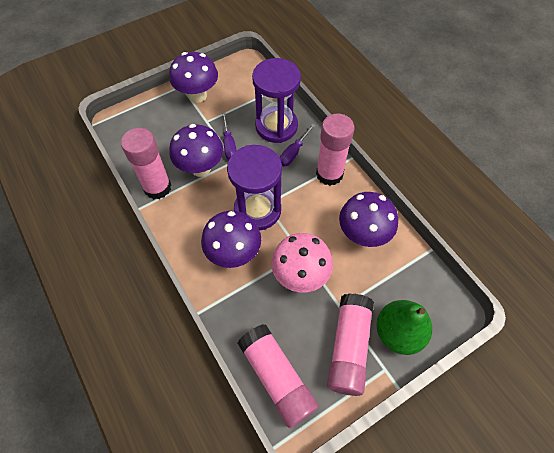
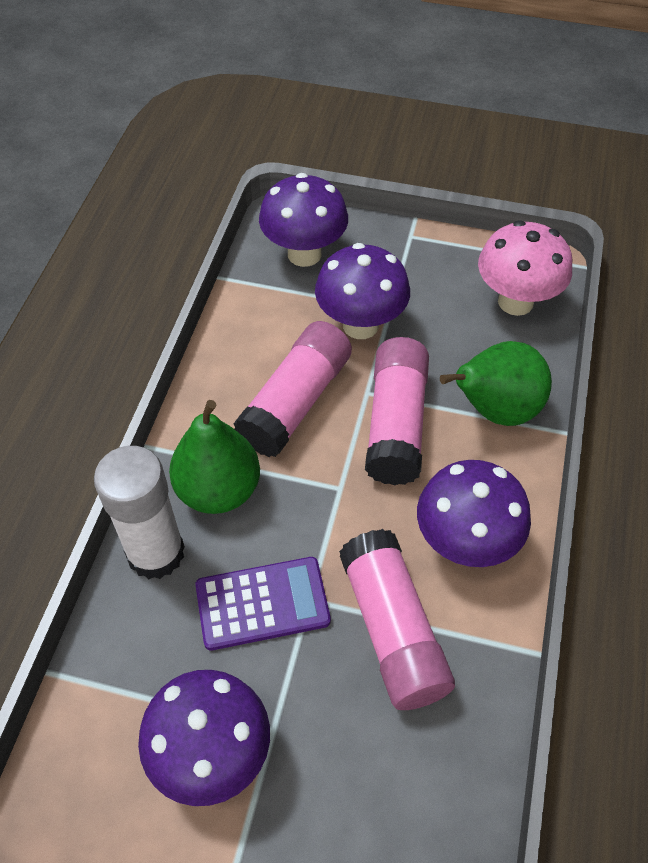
green pear: 1 -> 2
pink glue stick: 4 -> 3
purple calculator: 0 -> 1
purple hourglass: 2 -> 0
purple screwdriver: 2 -> 0
white glue stick: 0 -> 1

